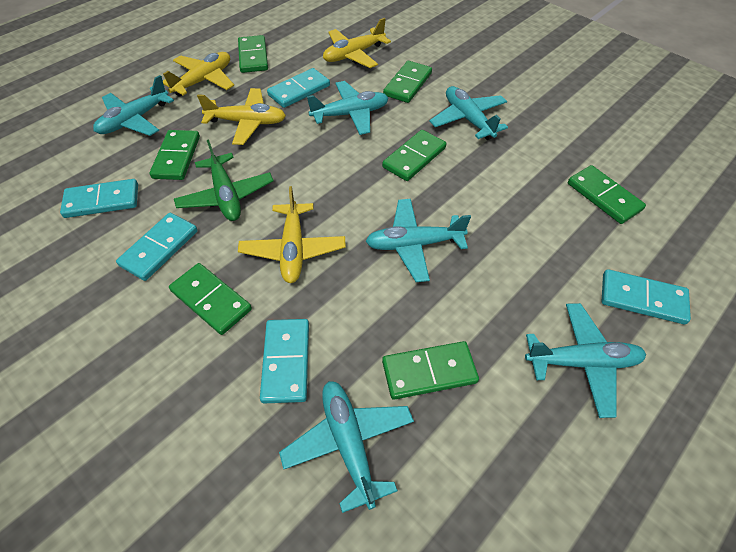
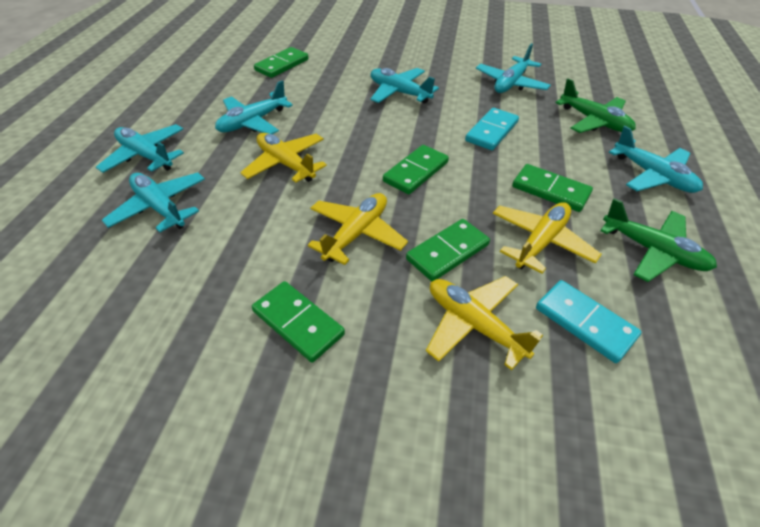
green domino: 7 -> 5
green plane: 1 -> 2
turquoise domino: 5 -> 2

